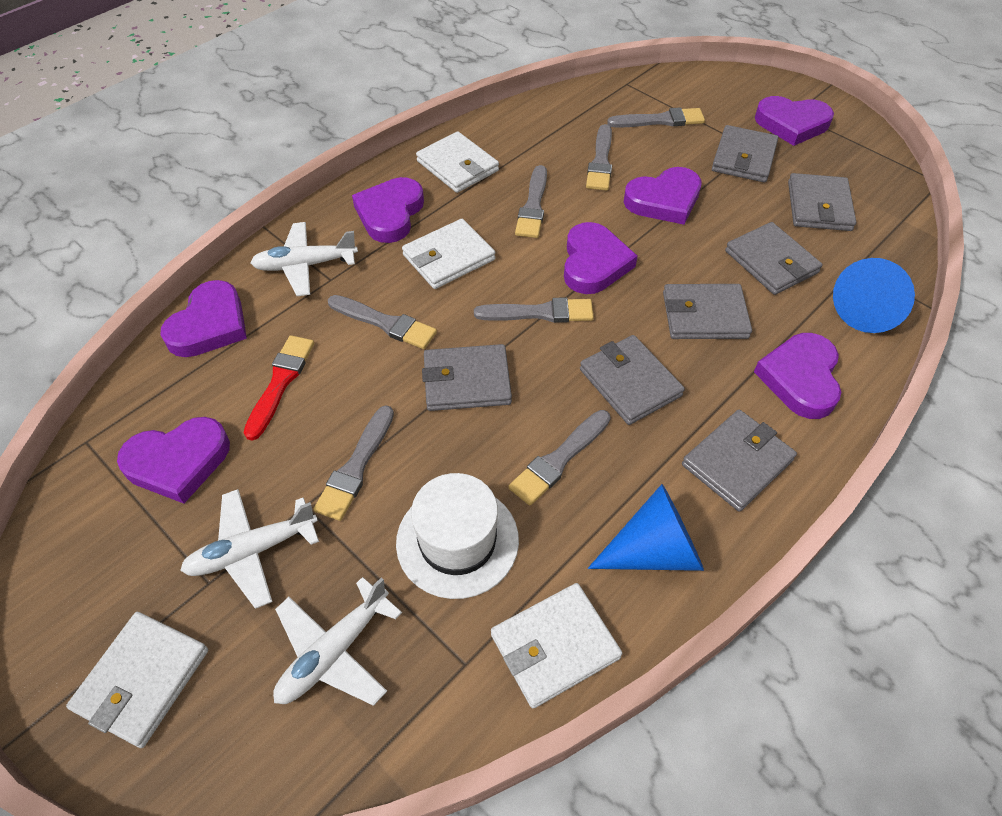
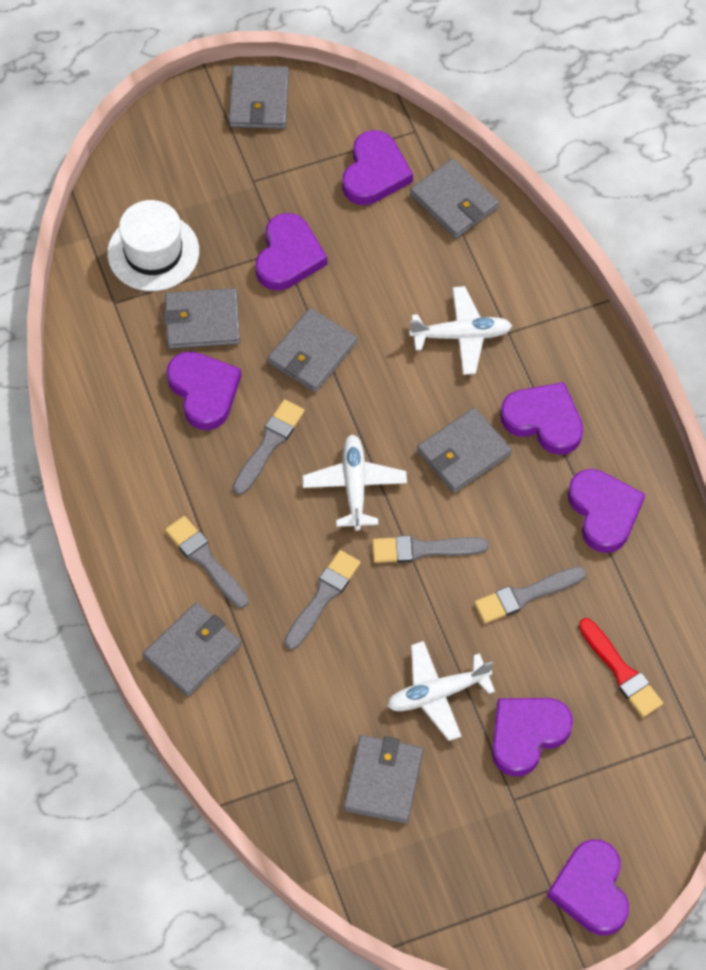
blue cone: 2 -> 0
grey brush: 7 -> 5
white wallet: 4 -> 0

